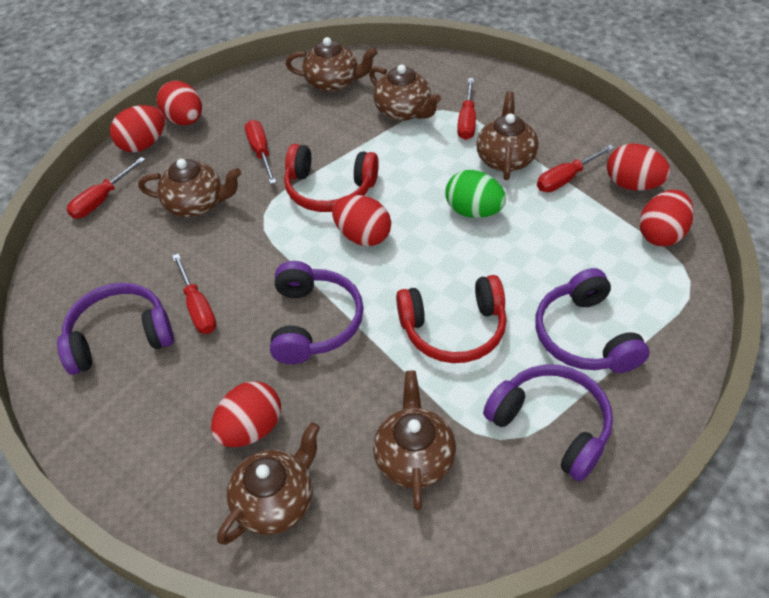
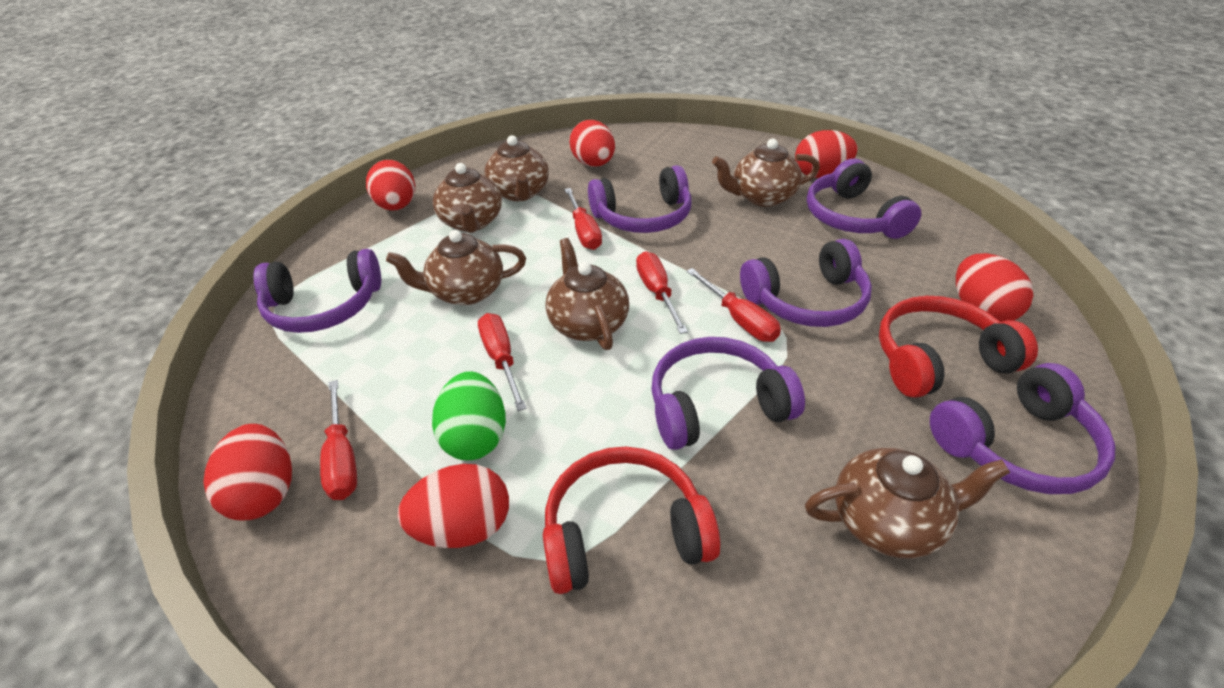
purple headphones: 4 -> 6

